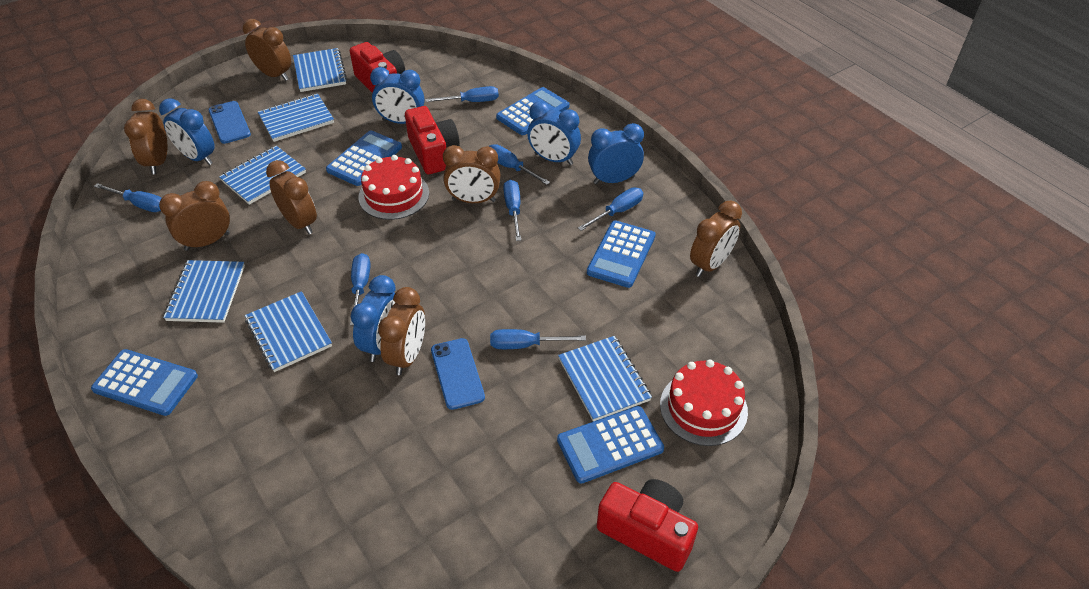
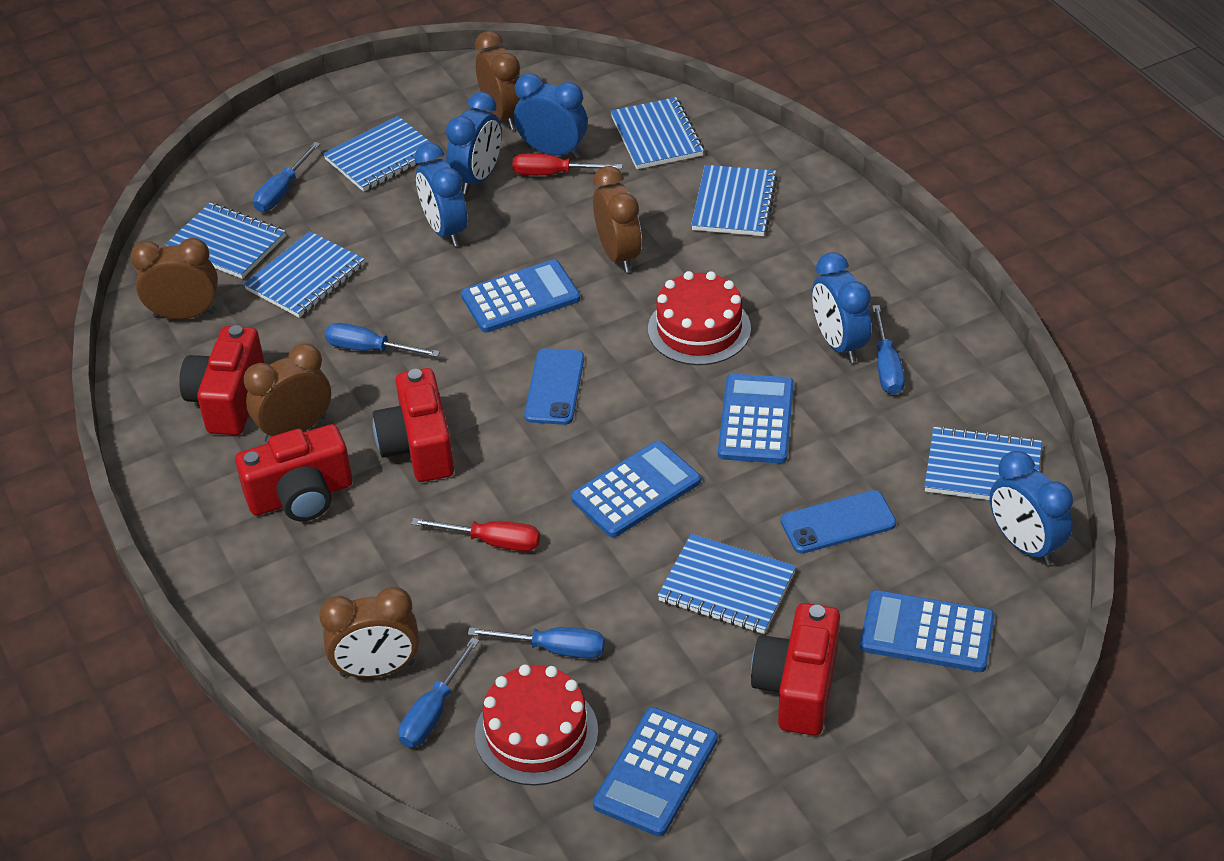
blue notebook: 6 -> 7
blue screwdriver: 7 -> 5
brown clock: 7 -> 5
red camera: 3 -> 4
red screwdriver: 0 -> 2

